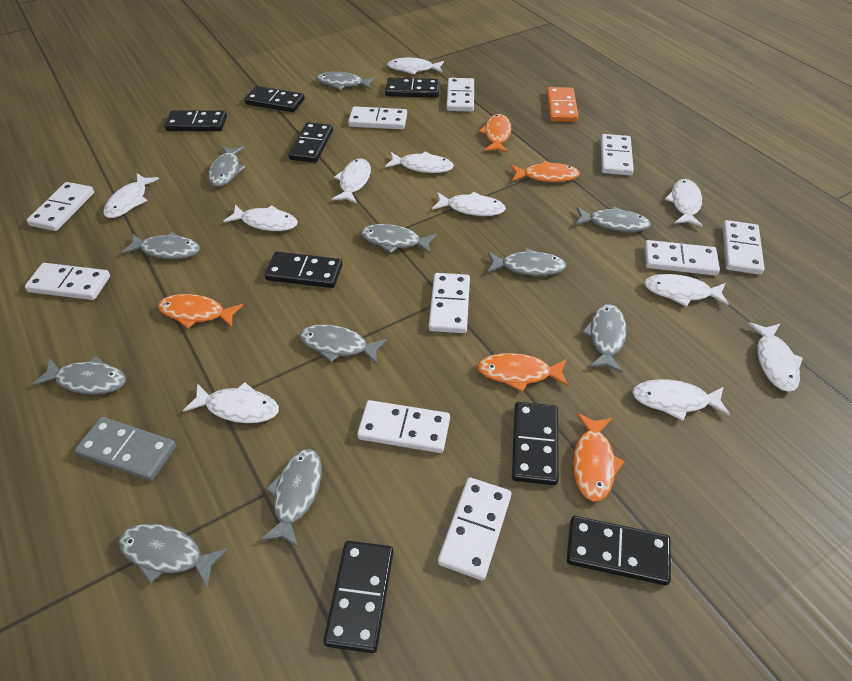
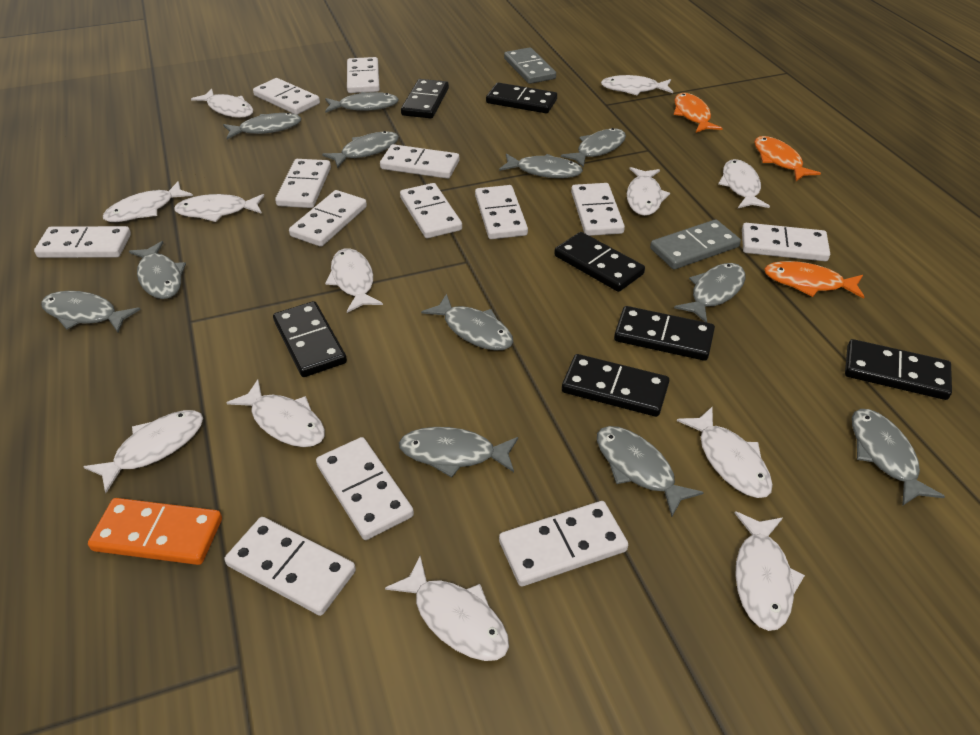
black domino: 8 -> 7
grey domino: 1 -> 2
grey fish: 11 -> 12
orange fish: 5 -> 3
white domino: 10 -> 13
white fish: 11 -> 12

